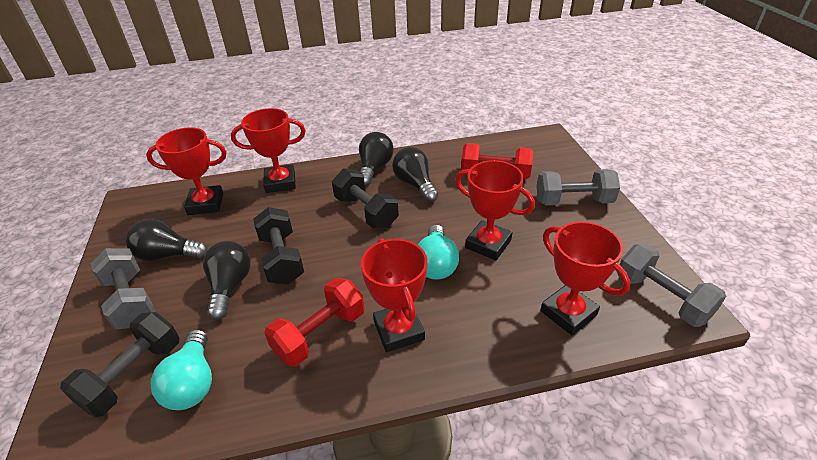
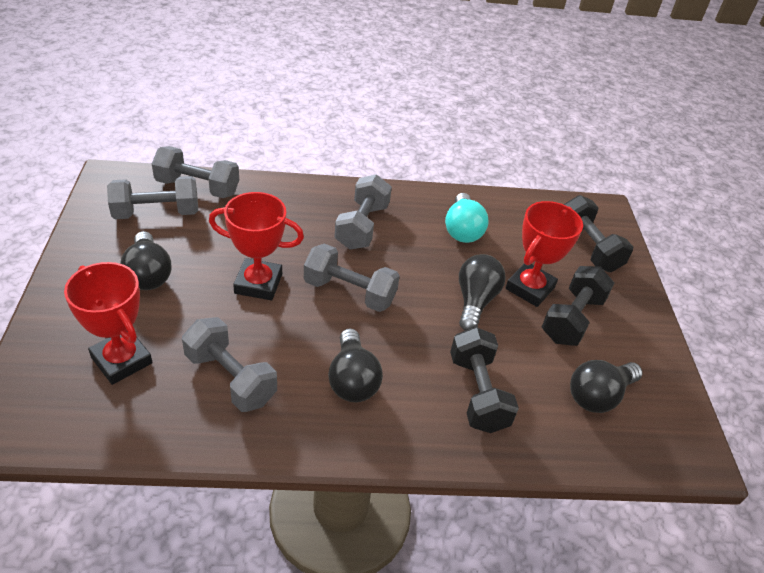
grey dumbbell: 3 -> 5
red dumbbell: 2 -> 0
red trophy: 5 -> 3
turquoise light bulb: 2 -> 1

